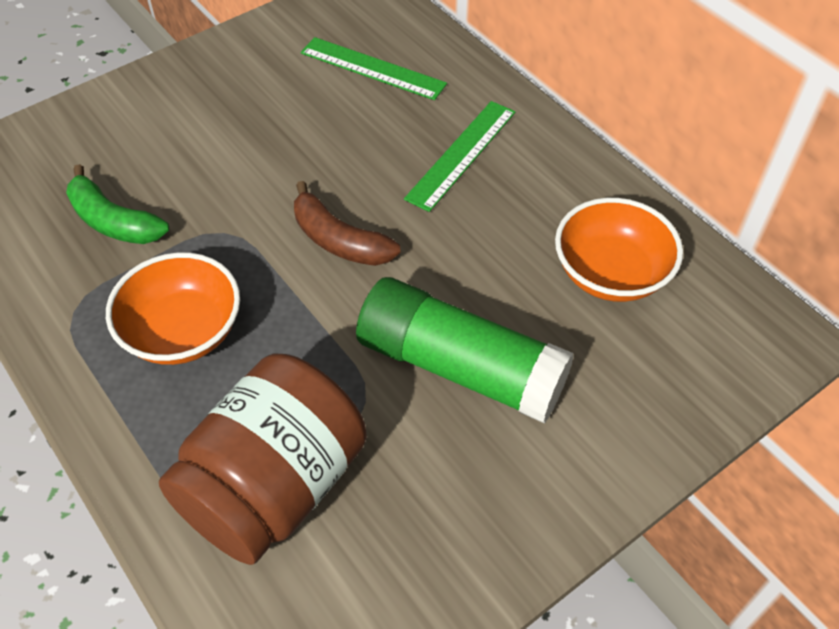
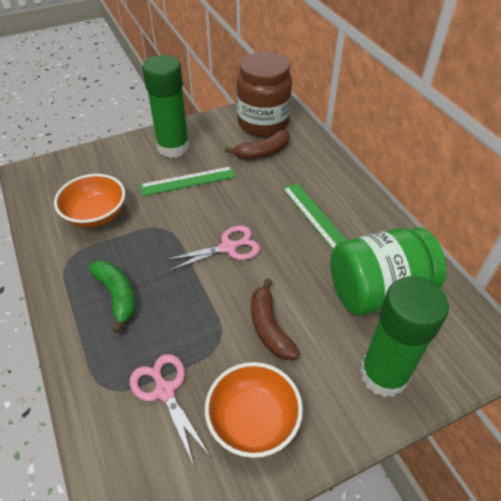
brown banana: 1 -> 2
green glue stick: 1 -> 2
green jar: 0 -> 1
pink scissors: 0 -> 2

